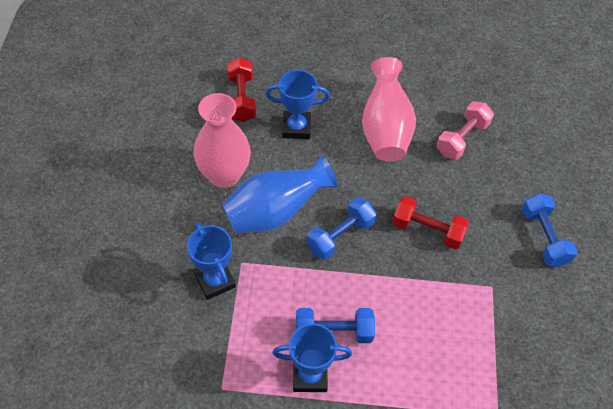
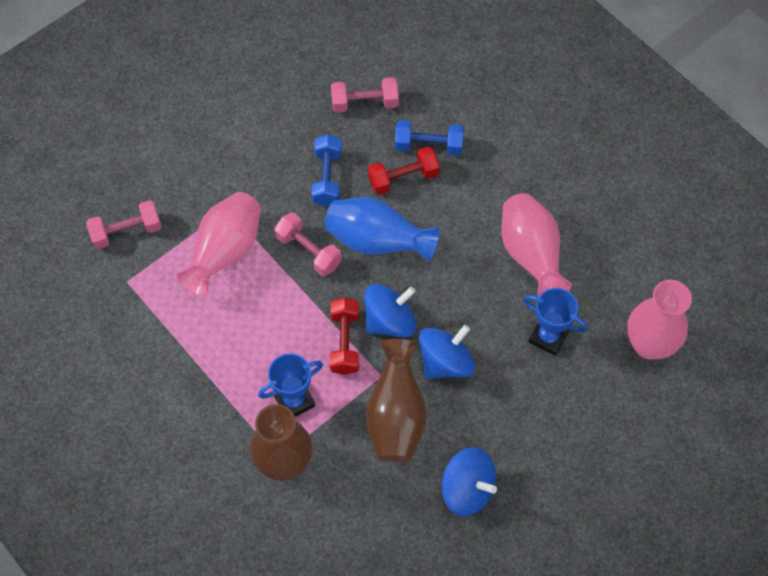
blue dumbbell: 3 -> 2
blue spinning top: 0 -> 3
blue trophy: 3 -> 2
brown vase: 0 -> 2
pink dumbbell: 1 -> 3
pink vase: 2 -> 3

